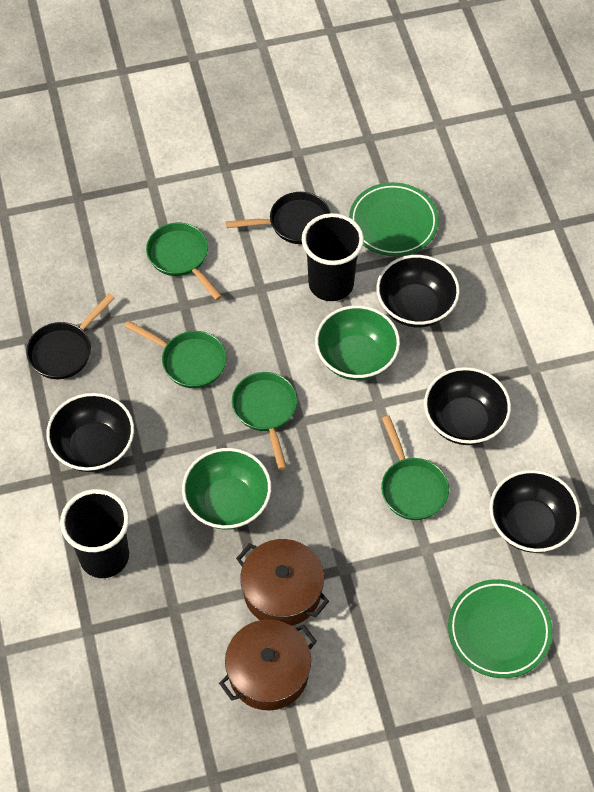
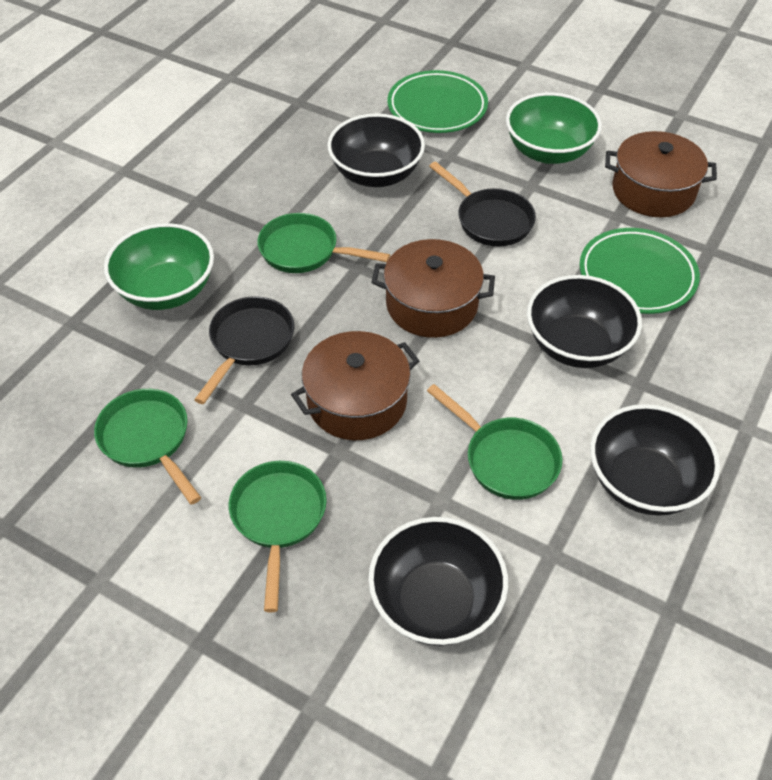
black cup: 2 -> 0
brown pot: 2 -> 3

